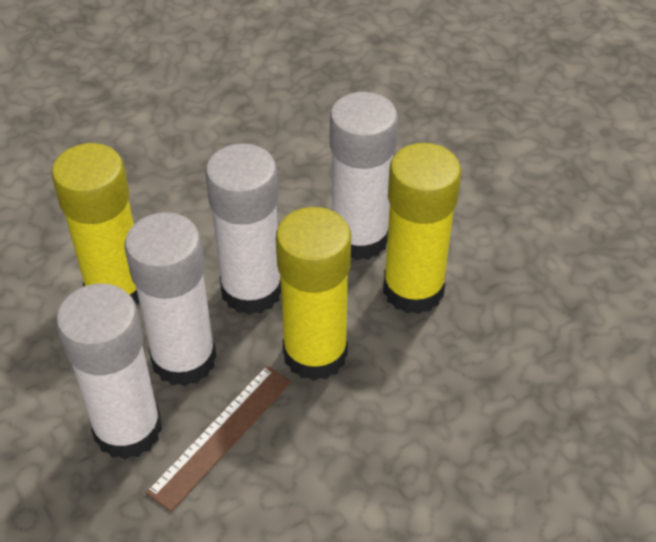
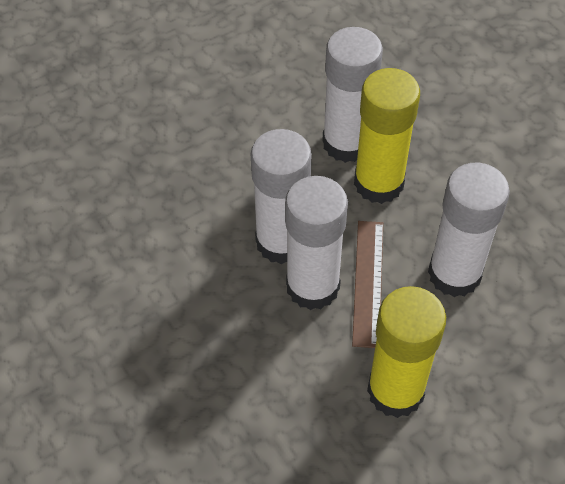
yellow glue stick: 3 -> 2

